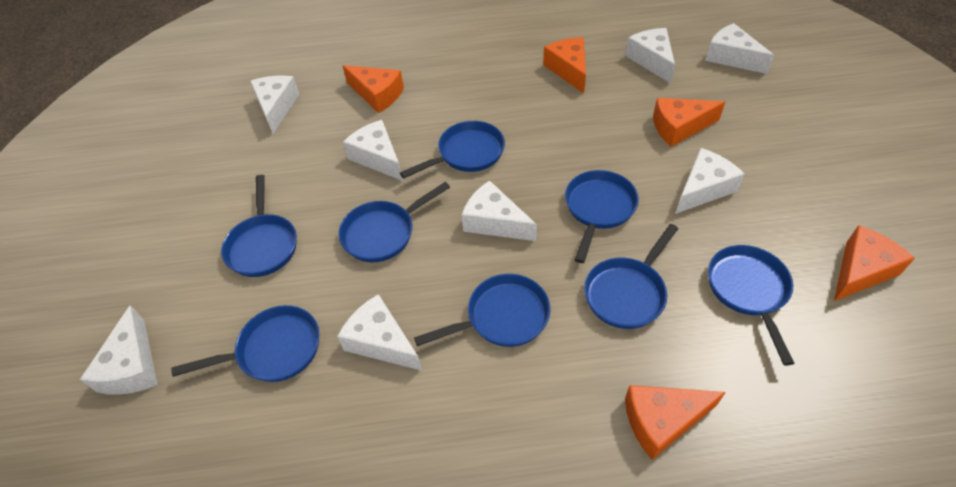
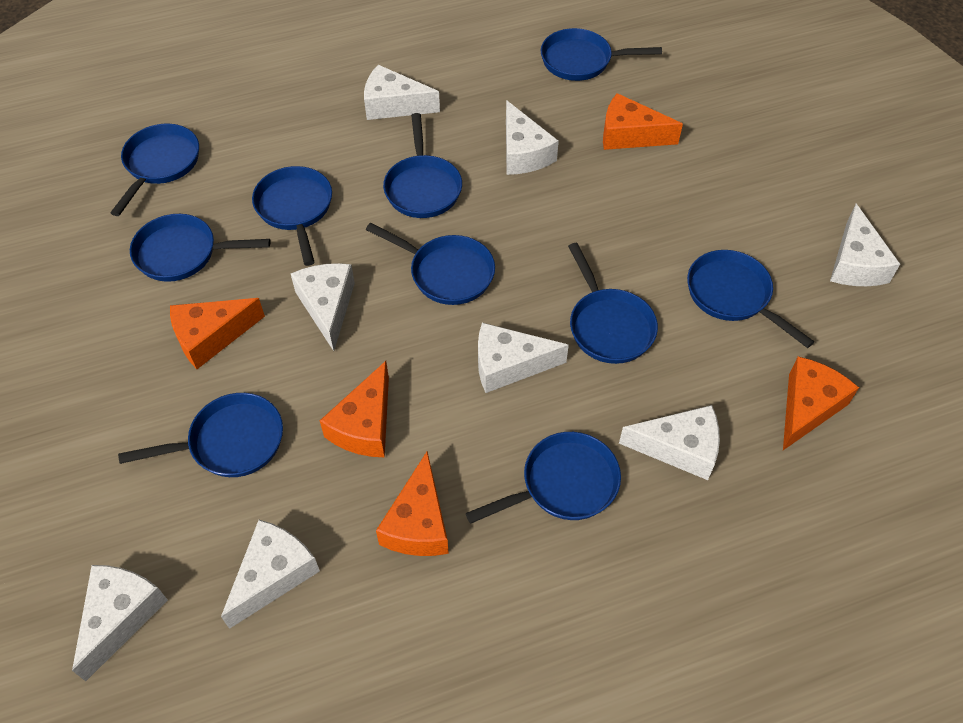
blue pan: 8 -> 10

